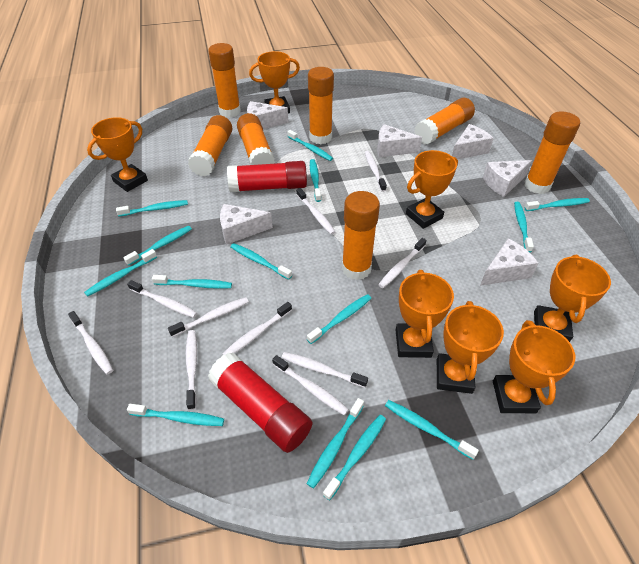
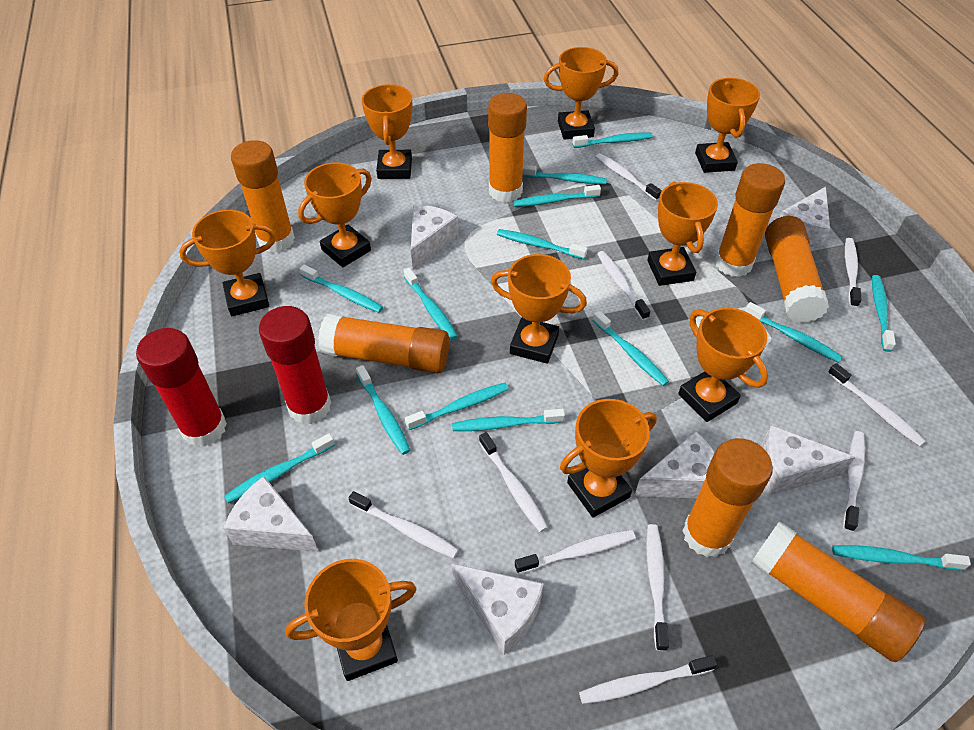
orange trophy: 7 -> 10

